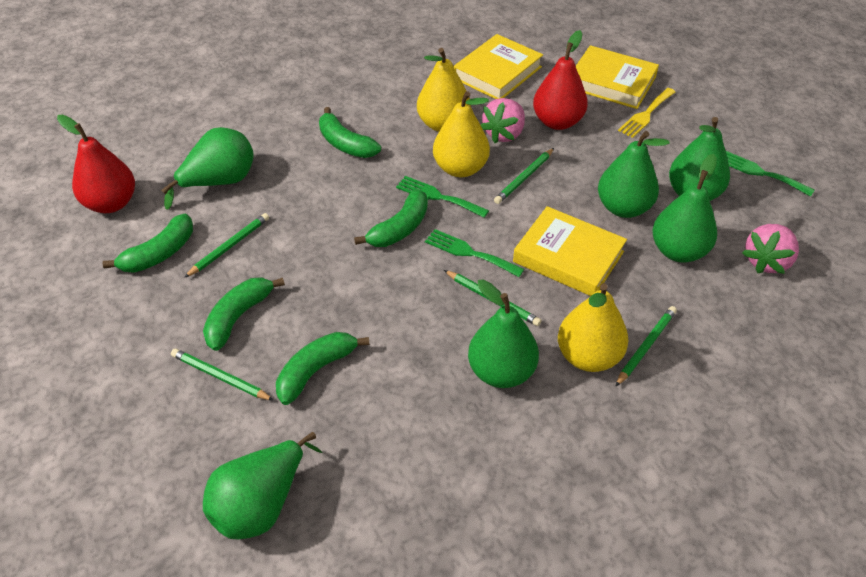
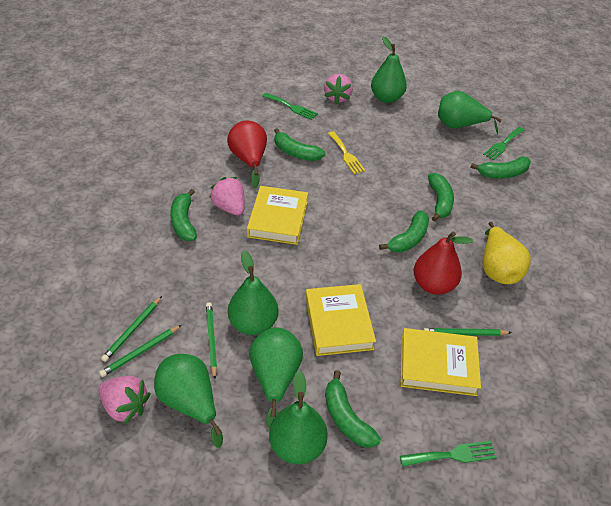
green banana: 5 -> 6
green pencil: 5 -> 4
pink strawberry: 2 -> 3
yellow pear: 3 -> 1

